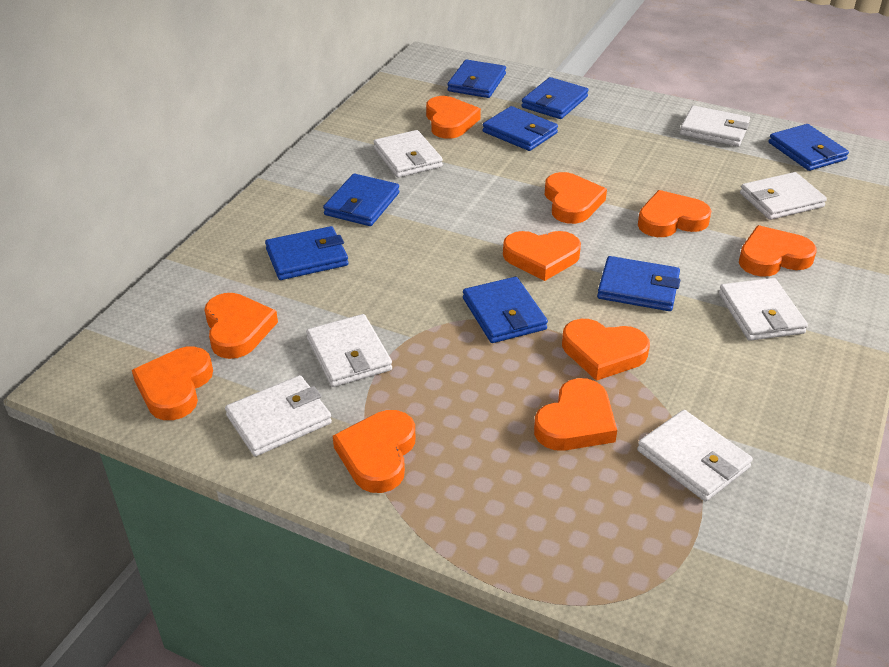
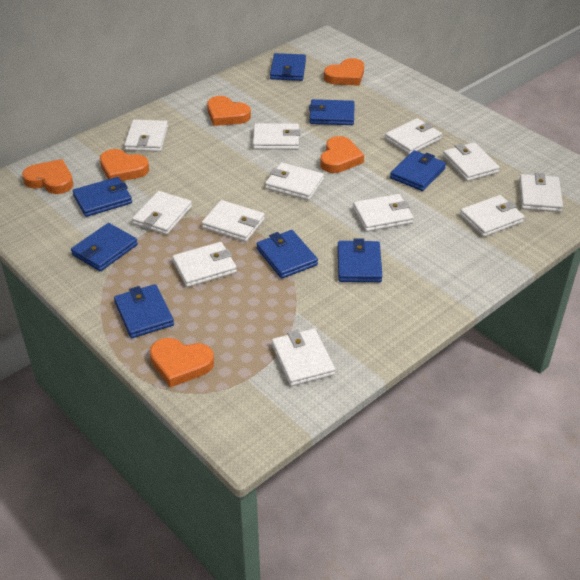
orange heart: 10 -> 6
white wallet: 7 -> 12

